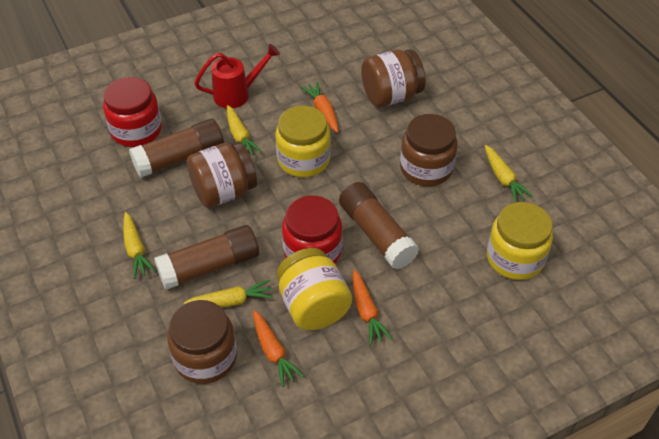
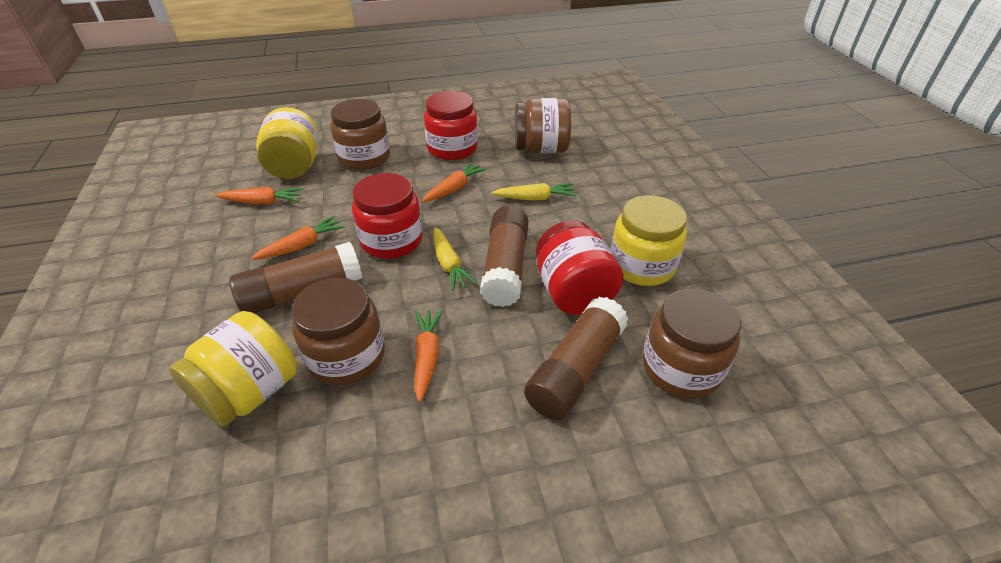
orange carrot: 3 -> 4
red jar: 2 -> 3
red watering can: 1 -> 0
yellow carrot: 4 -> 2

